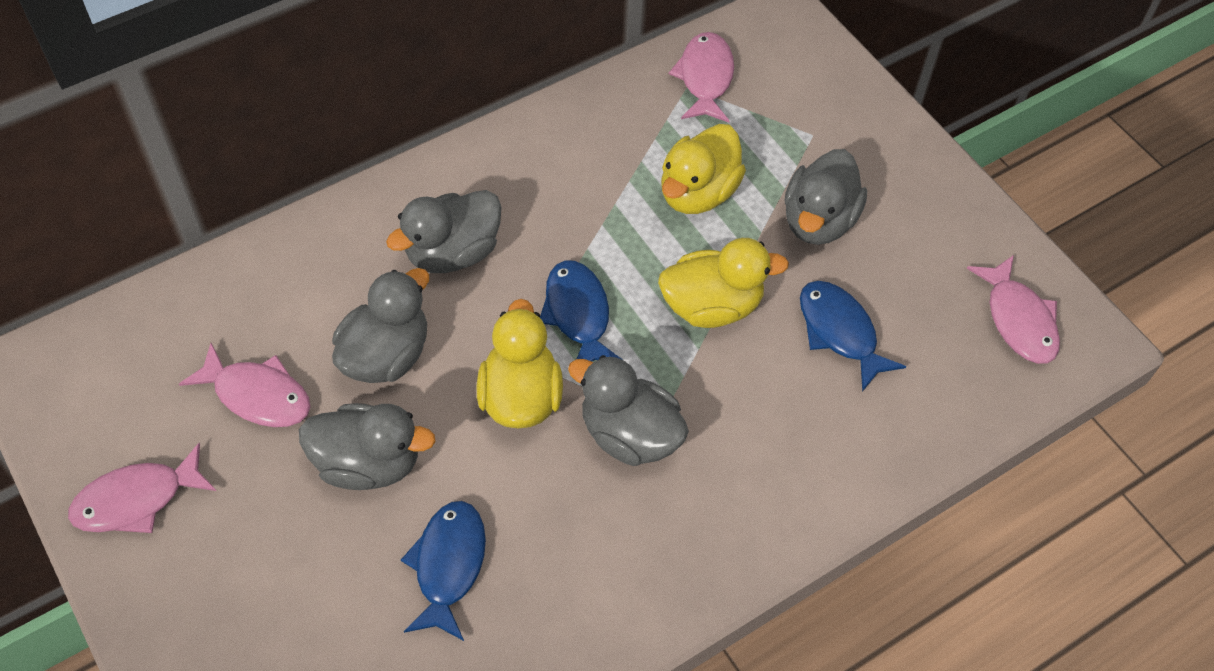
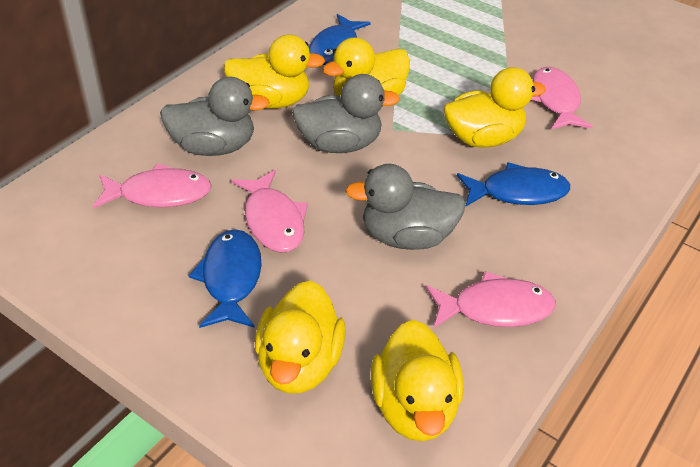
grey duck: 5 -> 3
yellow duck: 3 -> 5

